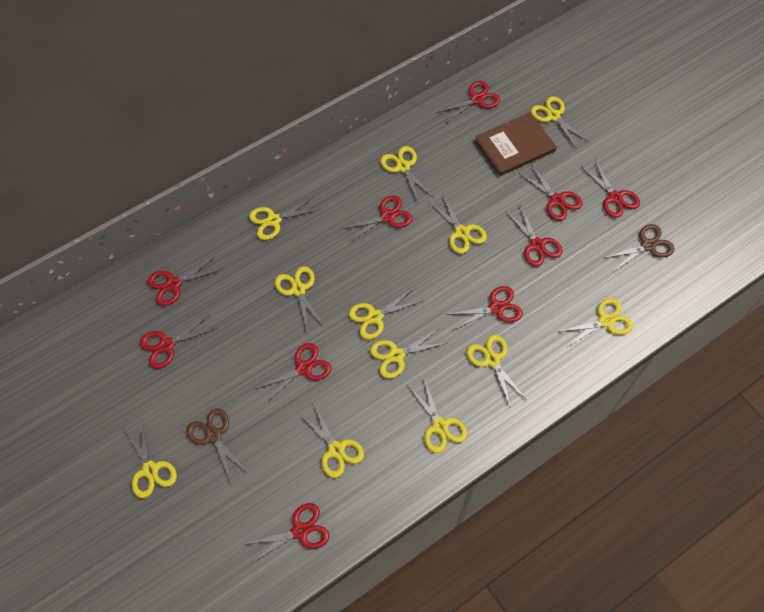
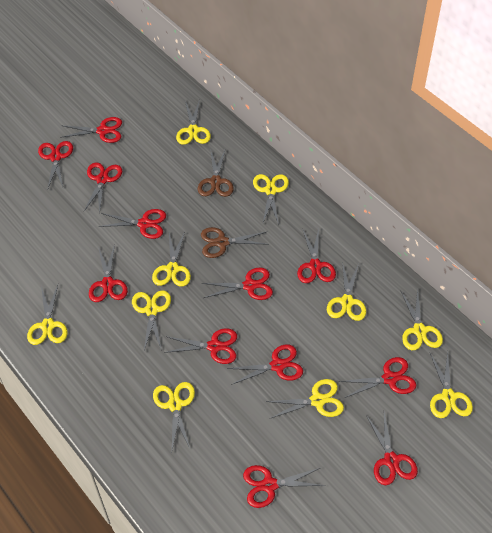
brown book: 1 -> 0
red scissors: 10 -> 12
yellow scissors: 12 -> 10

